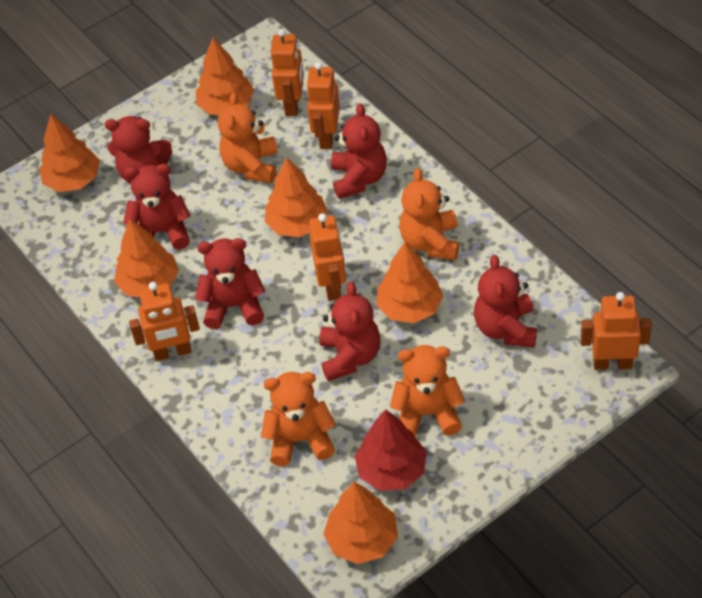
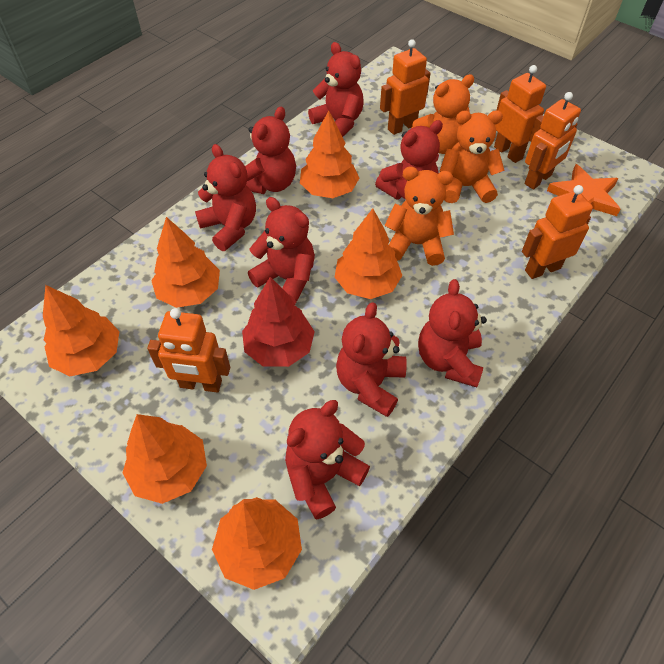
orange star: 0 -> 1
orange teddy bear: 4 -> 3
red teddy bear: 6 -> 8

